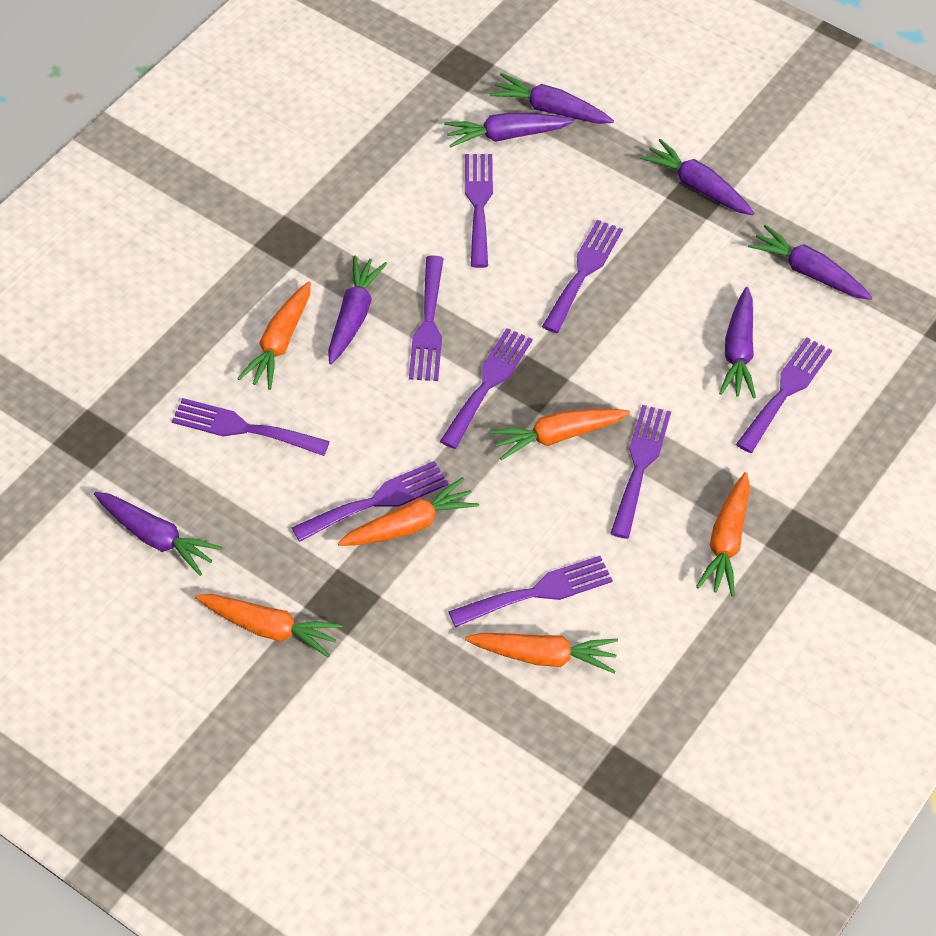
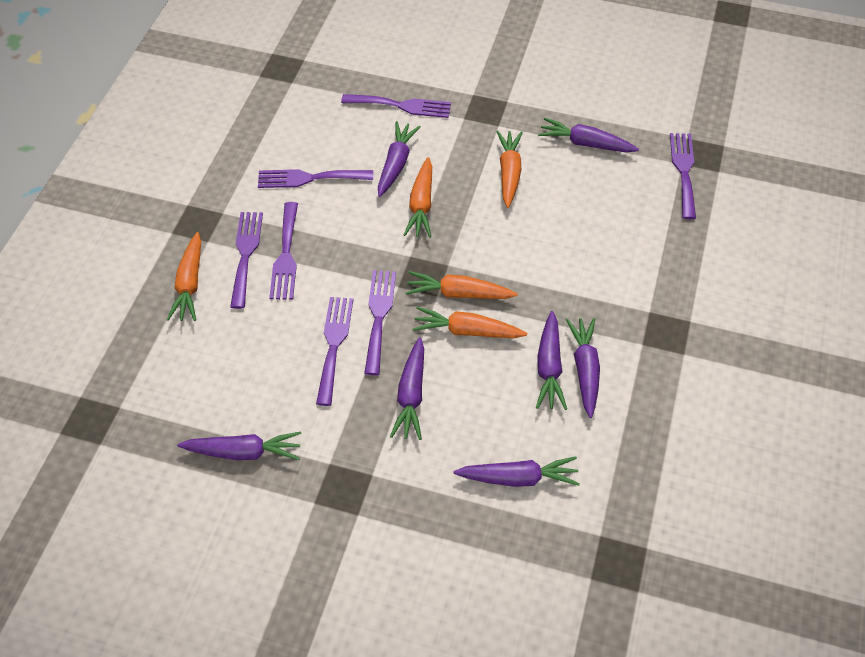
orange carrot: 6 -> 5
purple fork: 9 -> 7

